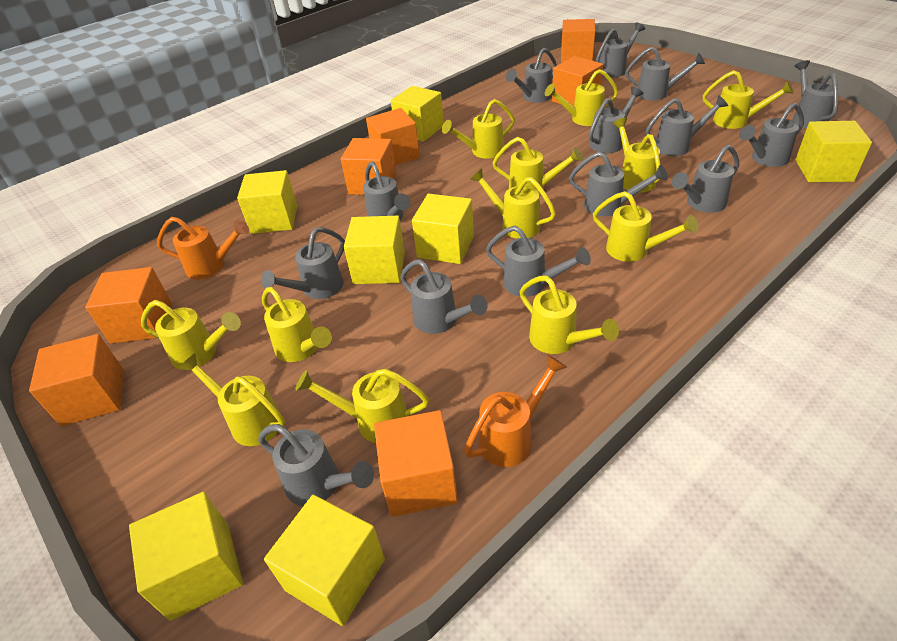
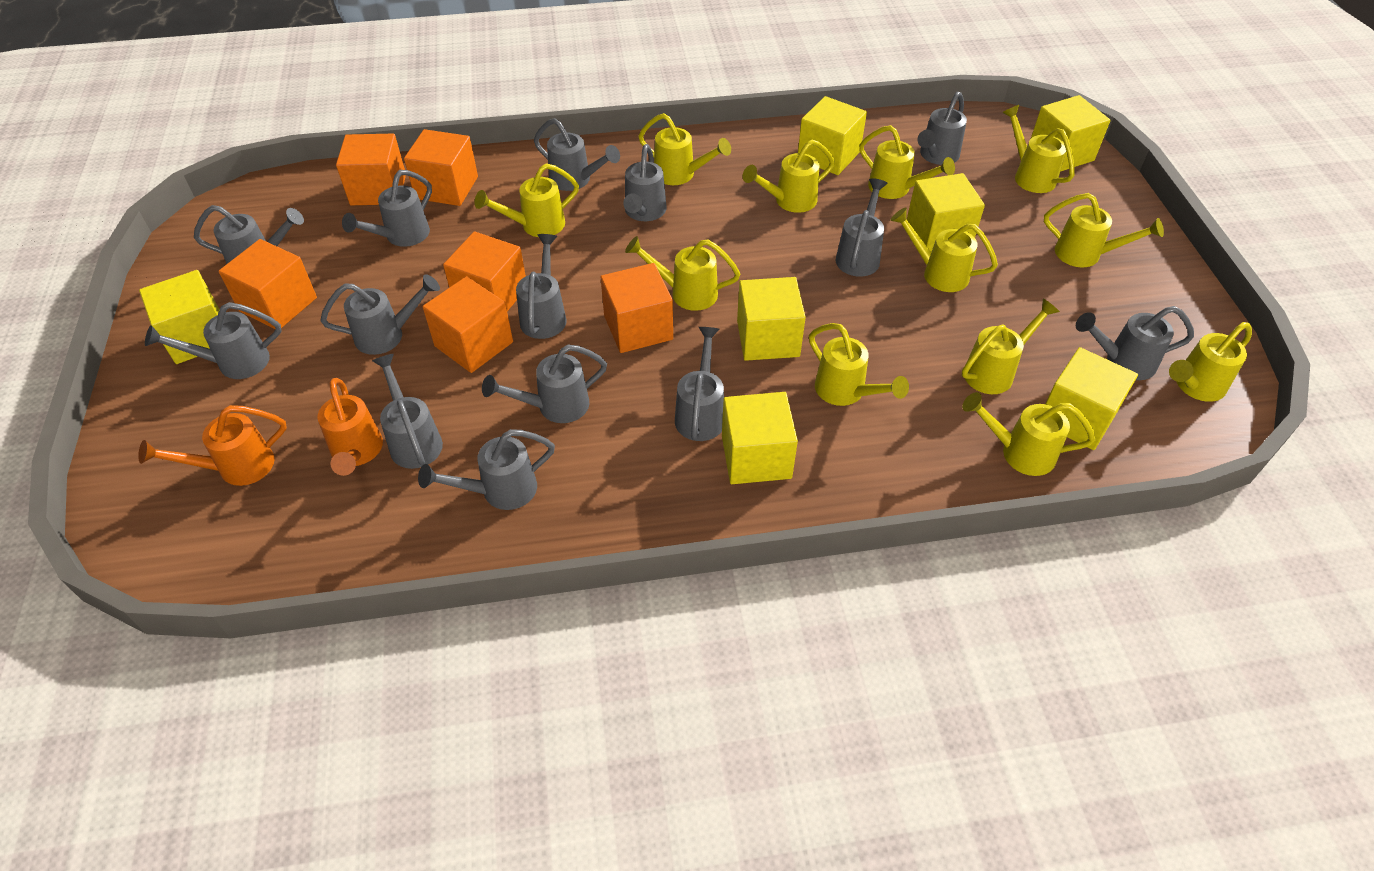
orange cube: 7 -> 6

